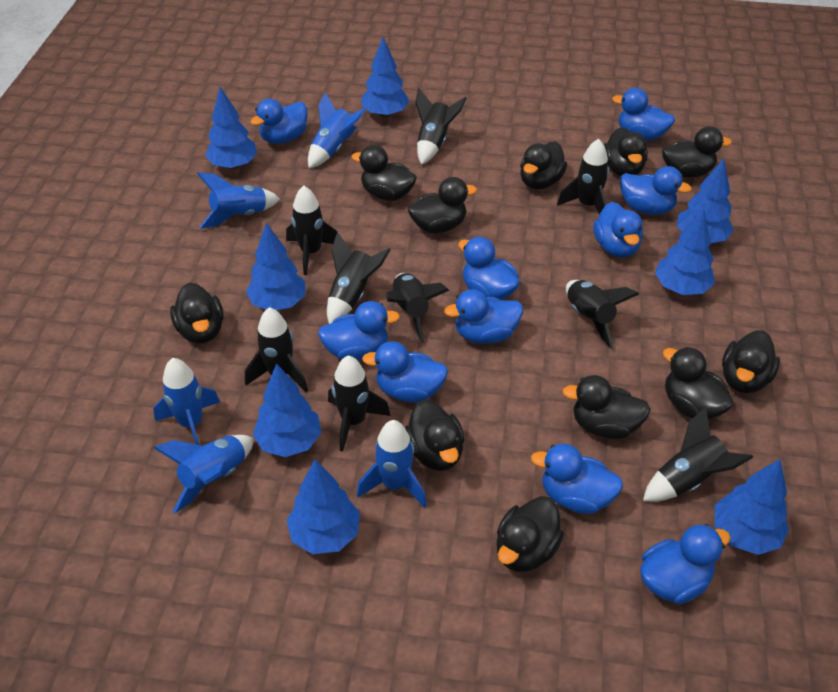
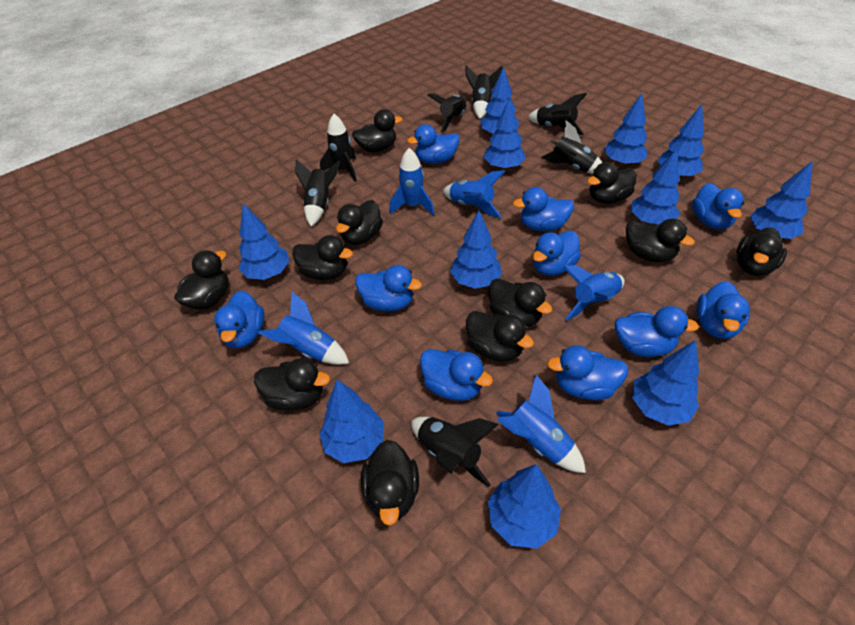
black rocket: 9 -> 7
blue tree: 8 -> 11

